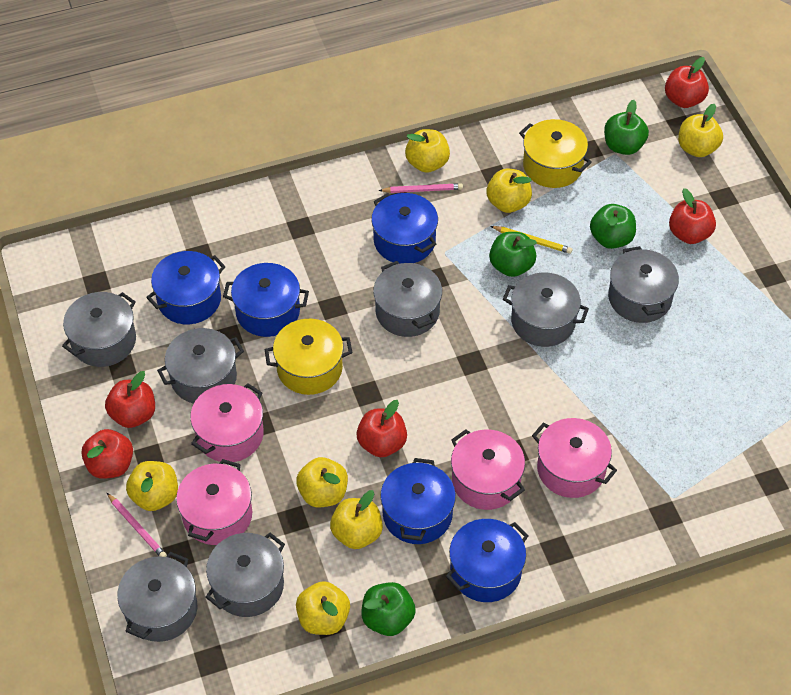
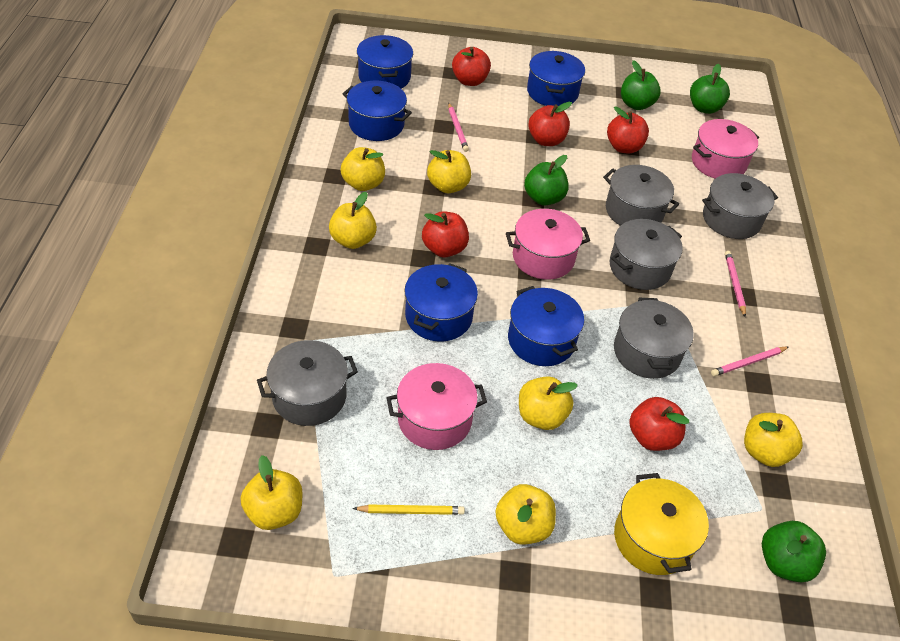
grey pot: 7 -> 5
pink pencil: 2 -> 3
pink pot: 4 -> 3
yellow pot: 2 -> 1

